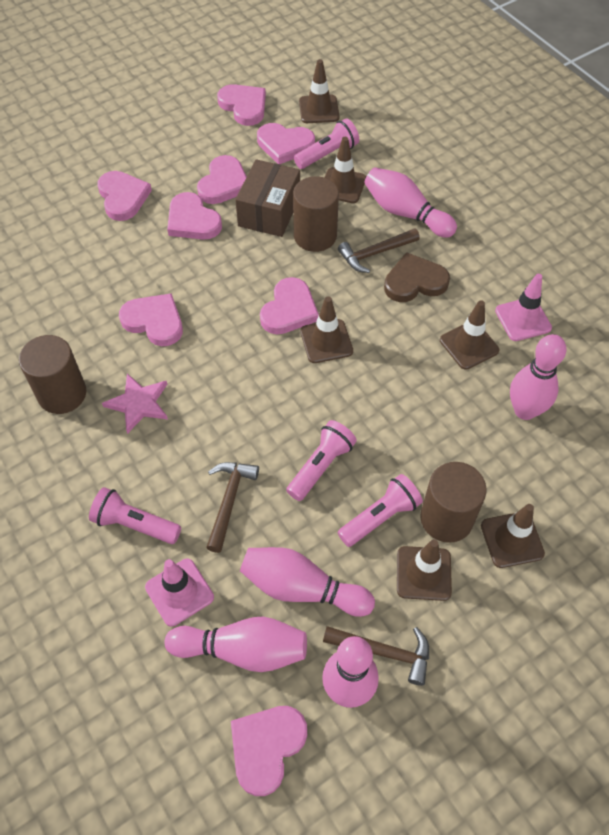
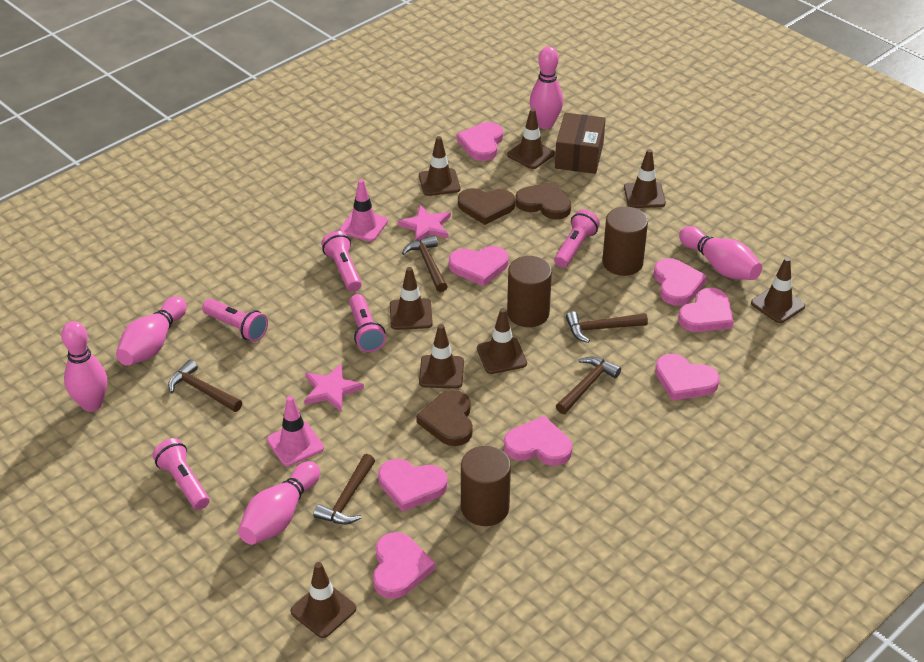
brown hammer: 3 -> 5
brown heart: 1 -> 3
brown traffic cone: 6 -> 8
pink flashlight: 4 -> 5
pink star: 1 -> 2

